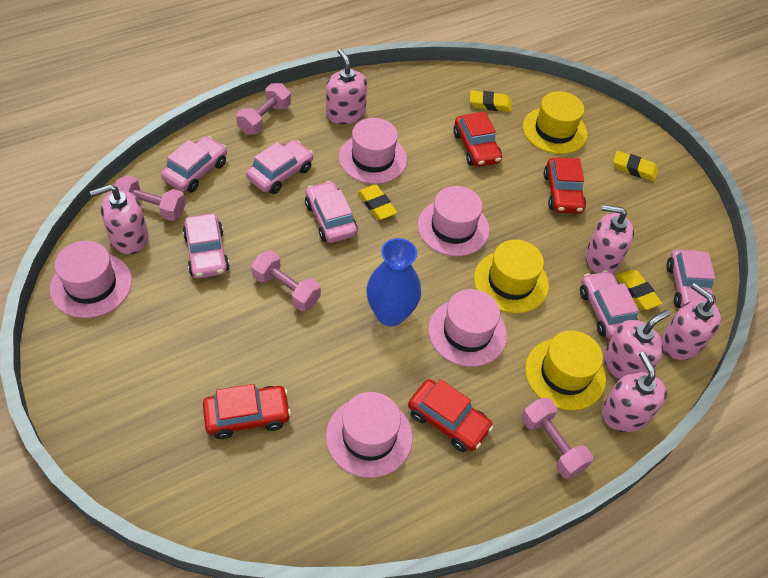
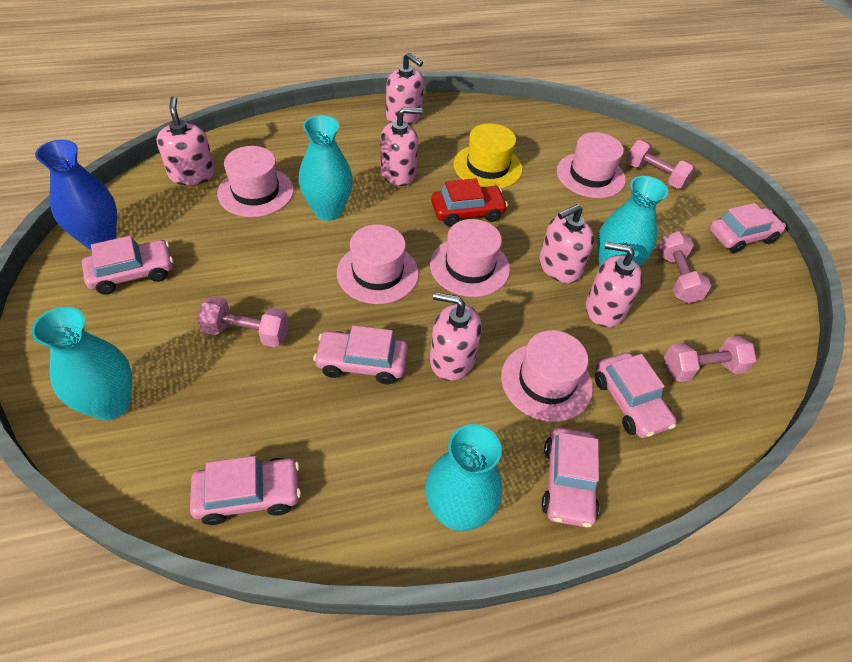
red car: 4 -> 1
turquoise vase: 0 -> 4
yellow eraser: 4 -> 0
yellow hat: 3 -> 1

